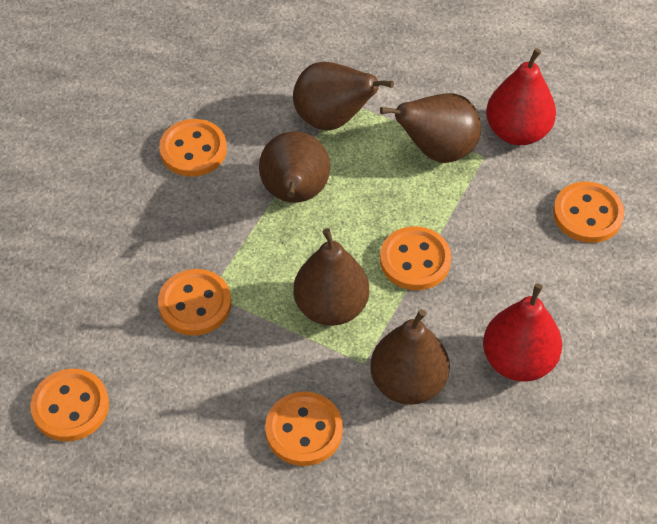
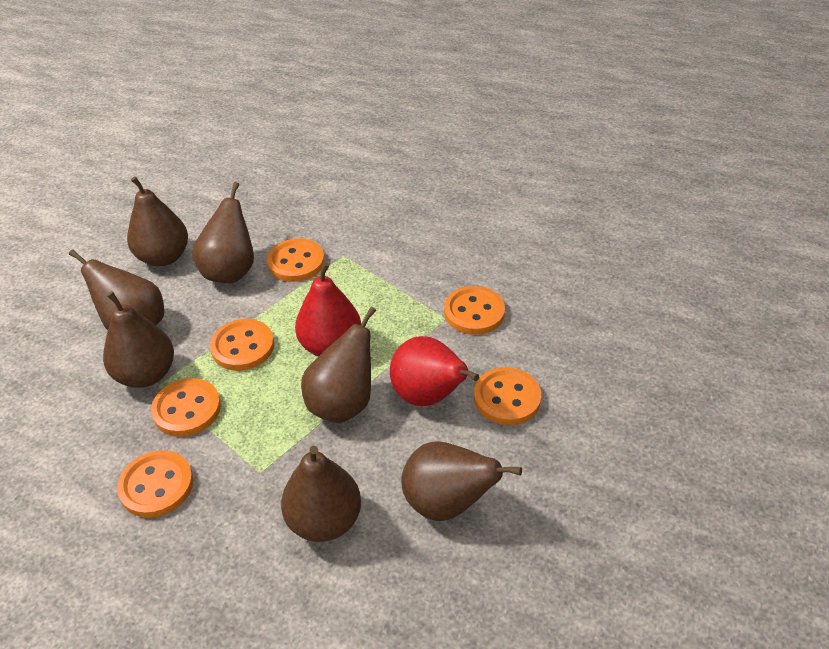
brown pear: 5 -> 7

